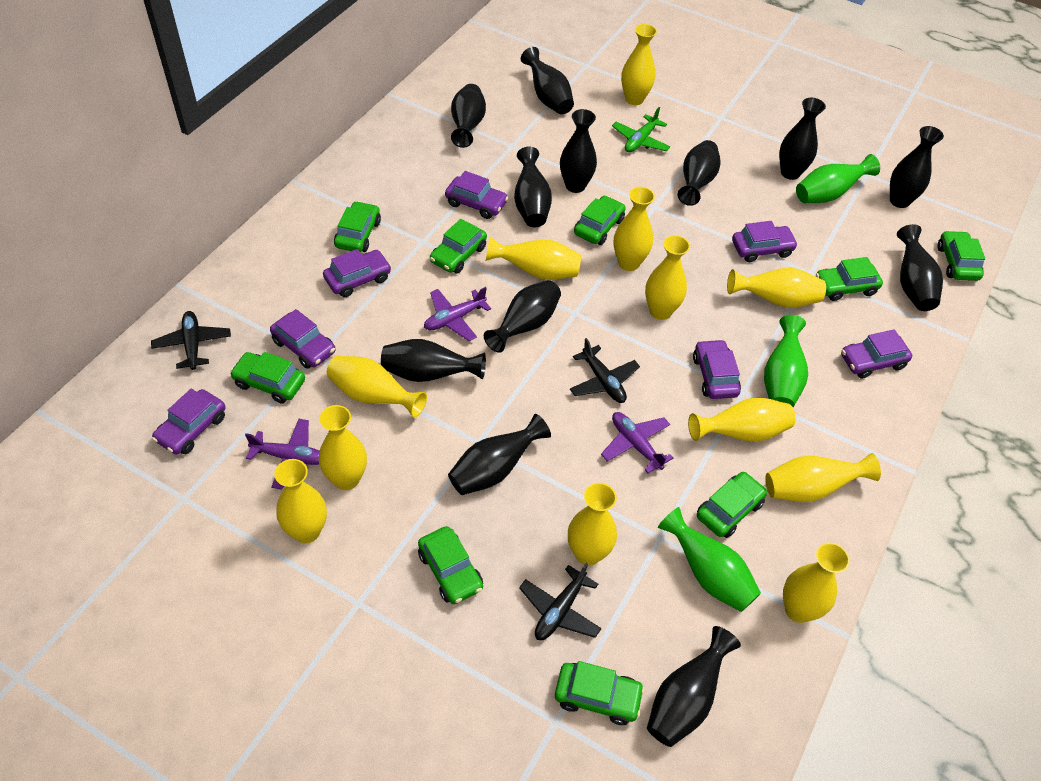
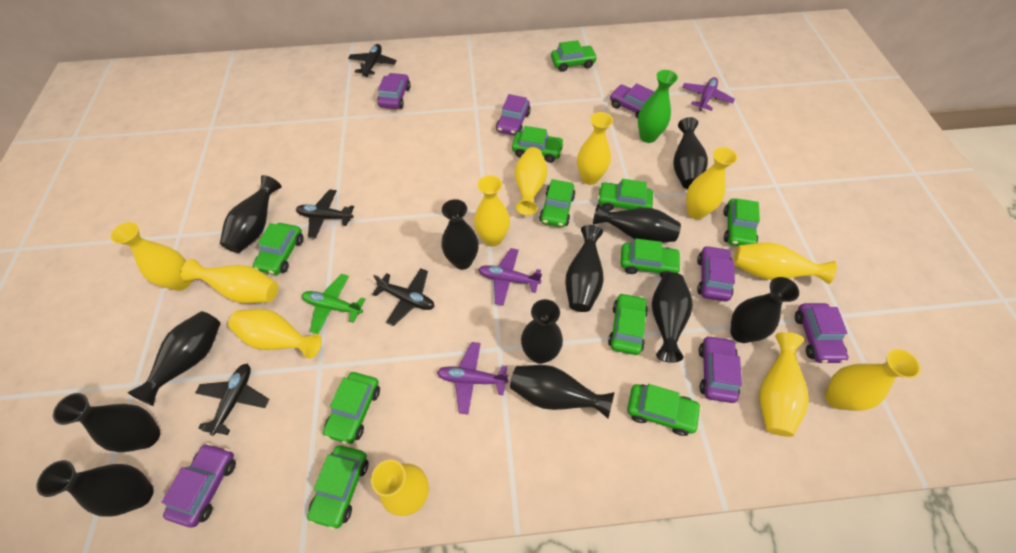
black plane: 3 -> 4
green car: 9 -> 11
green vase: 3 -> 1
yellow vase: 12 -> 11

